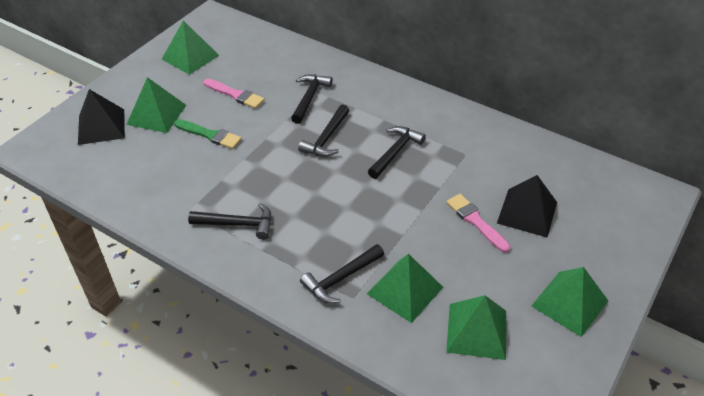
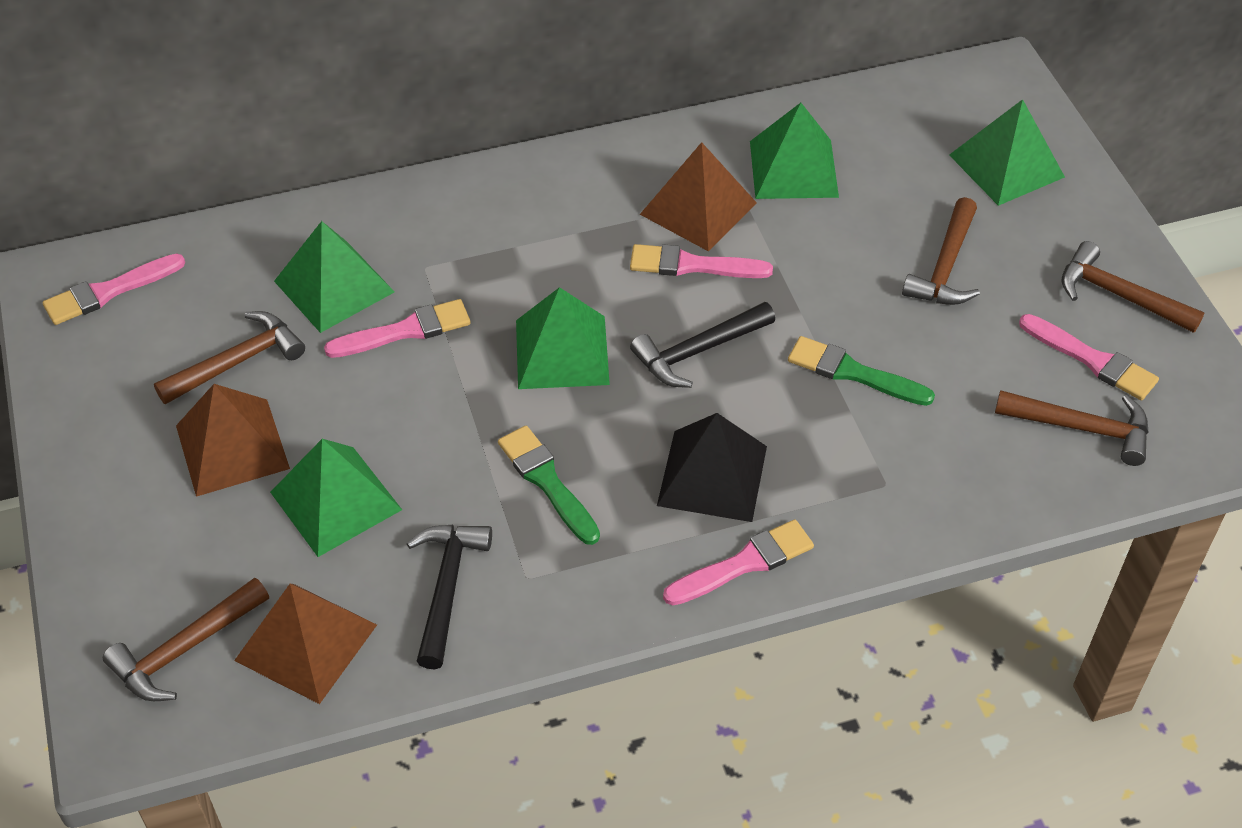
black hammer: 5 -> 2
black pyramid: 2 -> 1
brown hammer: 0 -> 5
brown pyramid: 0 -> 3
green brush: 1 -> 2
pink brush: 2 -> 5

